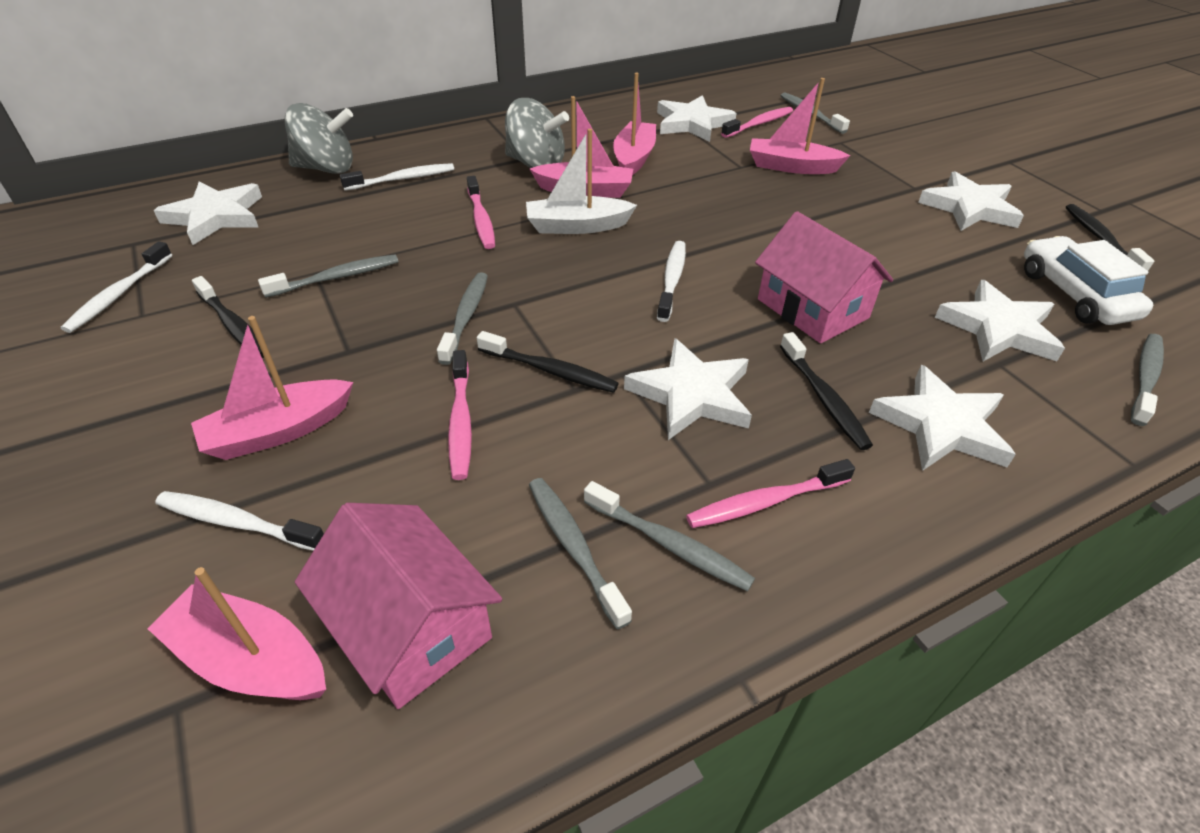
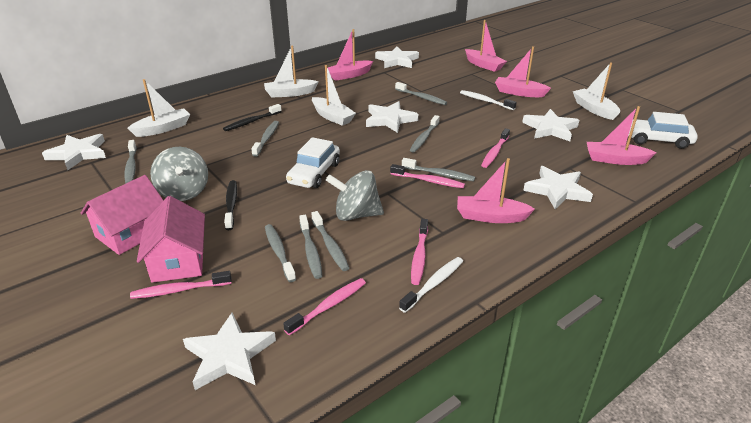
black toothbrush: 4 -> 2
grey toothbrush: 6 -> 8
pink toothbrush: 4 -> 5
white boat: 1 -> 4
white car: 1 -> 2
white toothbrush: 4 -> 2

